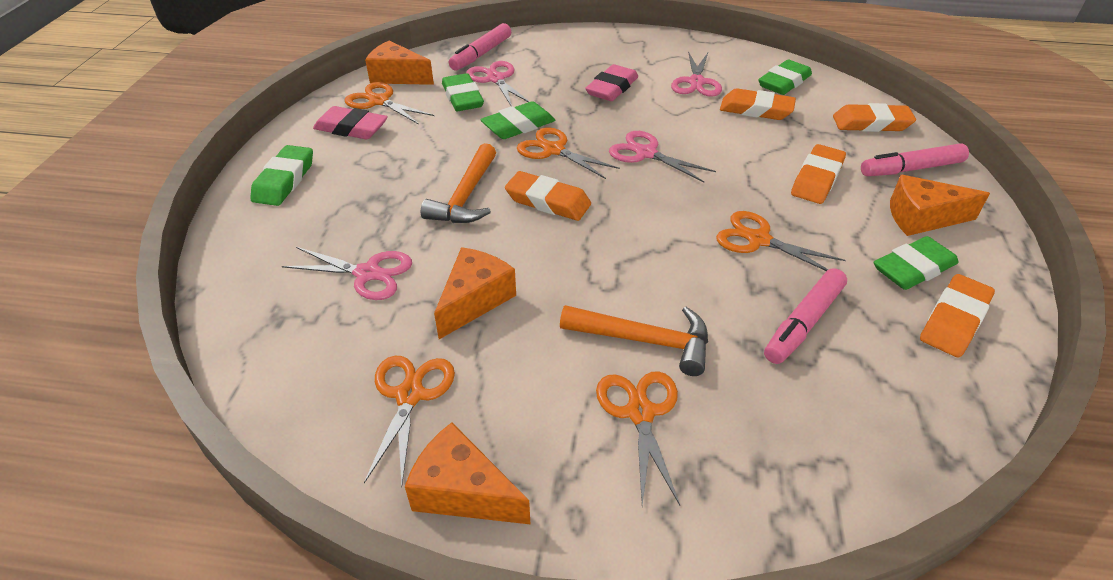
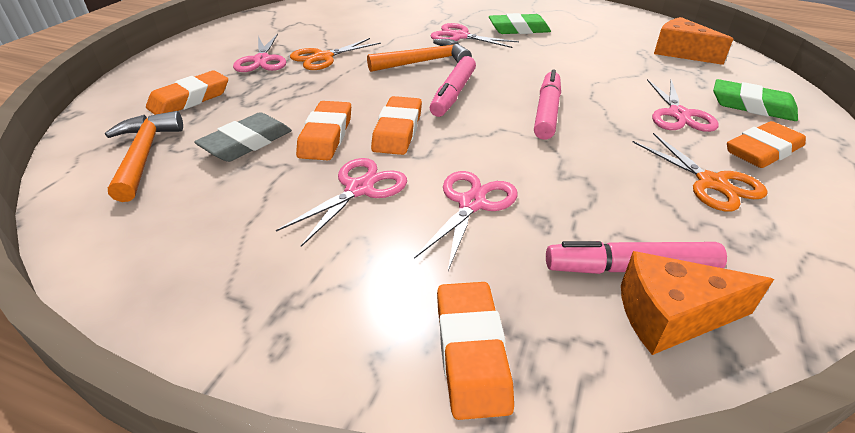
green eraser: 5 -> 2
grey eraser: 0 -> 1
orange cheese: 4 -> 2
orange scissors: 5 -> 2
pink eraser: 2 -> 0
pink scissors: 4 -> 5

